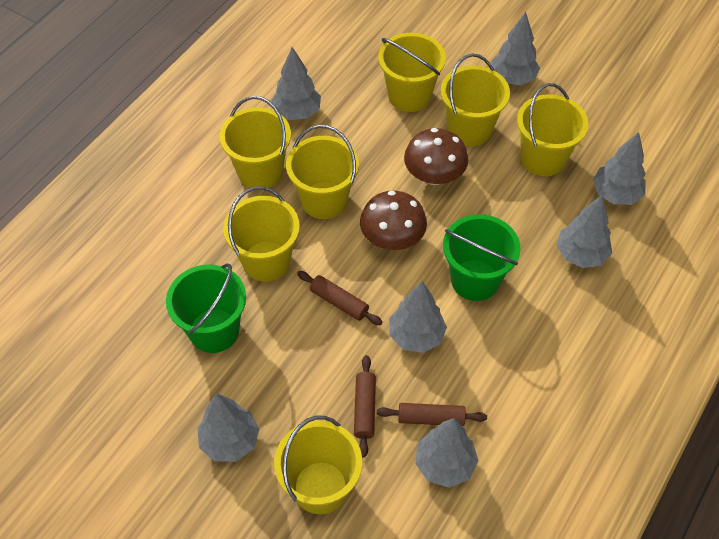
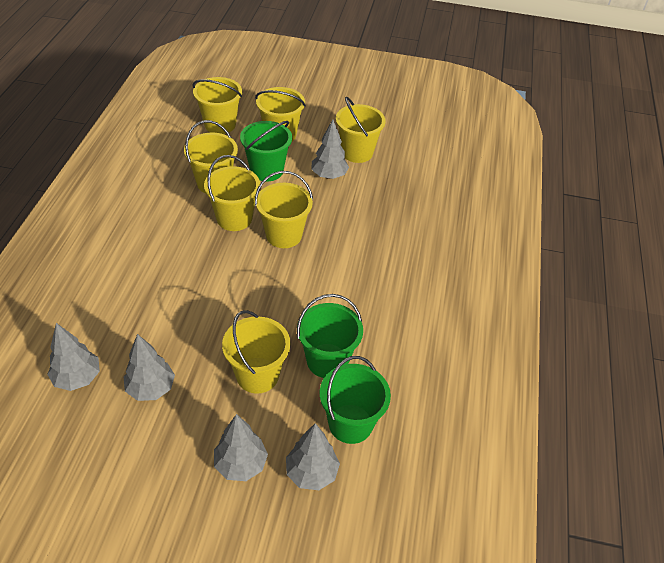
brown mushroom: 2 -> 0
brown rolling pin: 3 -> 0
green bucket: 2 -> 3
grey tree: 7 -> 5

